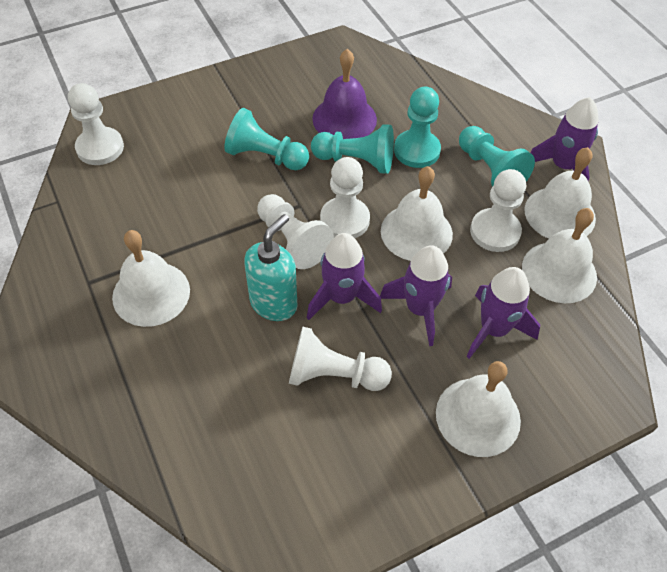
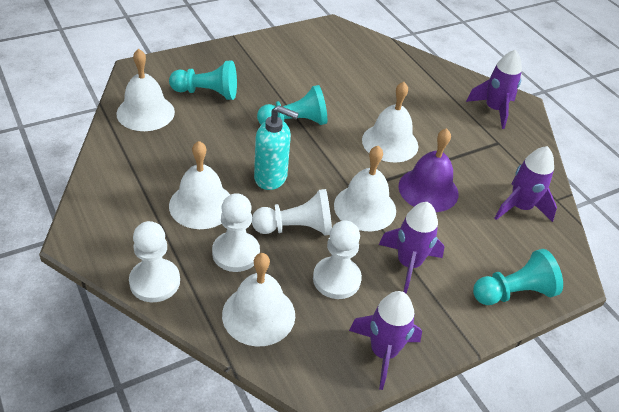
turquoise pawn: 4 -> 3
white pawn: 5 -> 4

